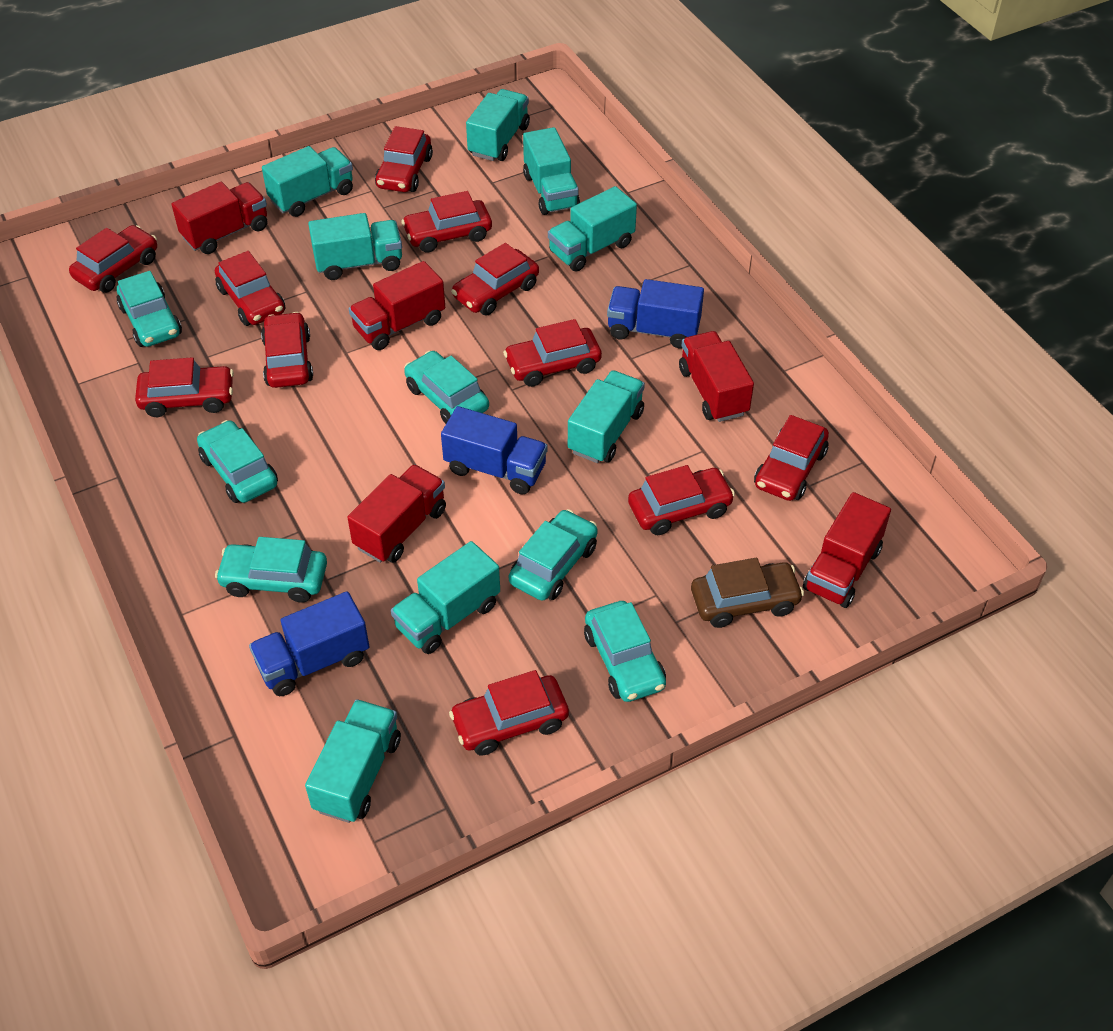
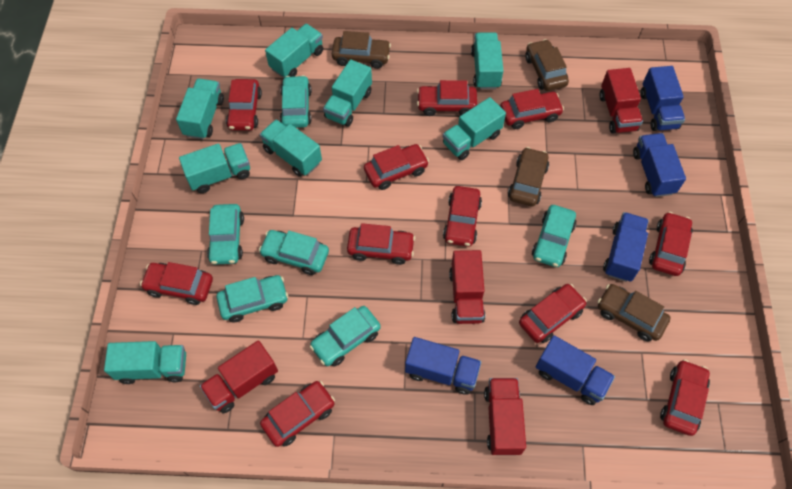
blue truck: 3 -> 5
brown car: 1 -> 4
red truck: 5 -> 4

